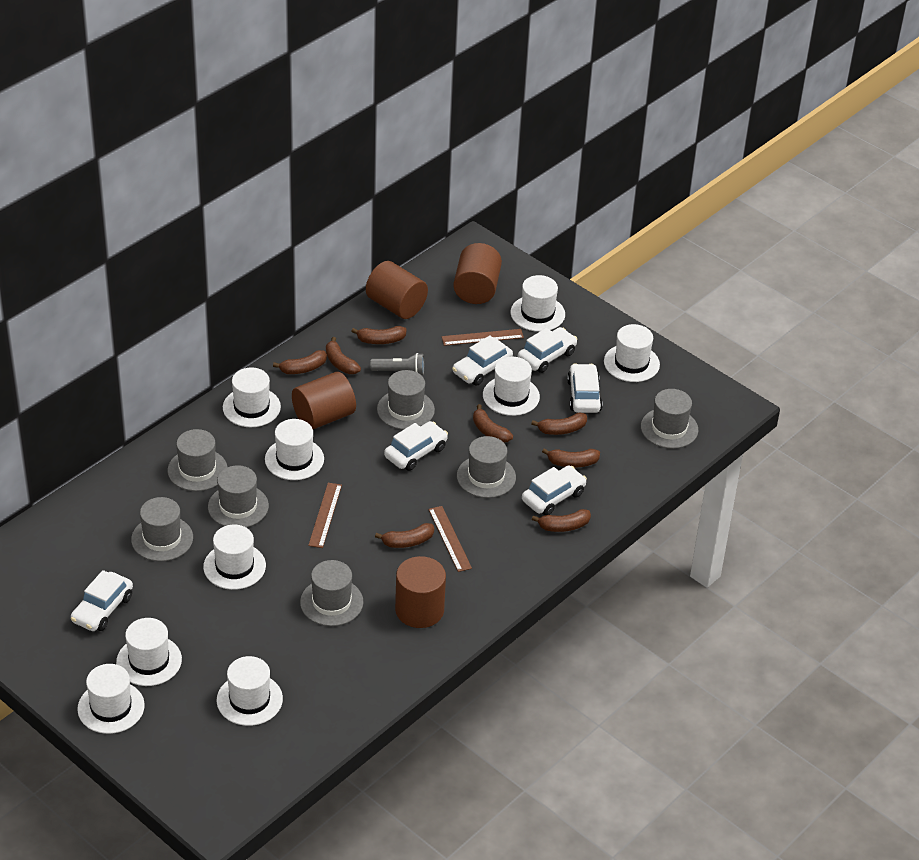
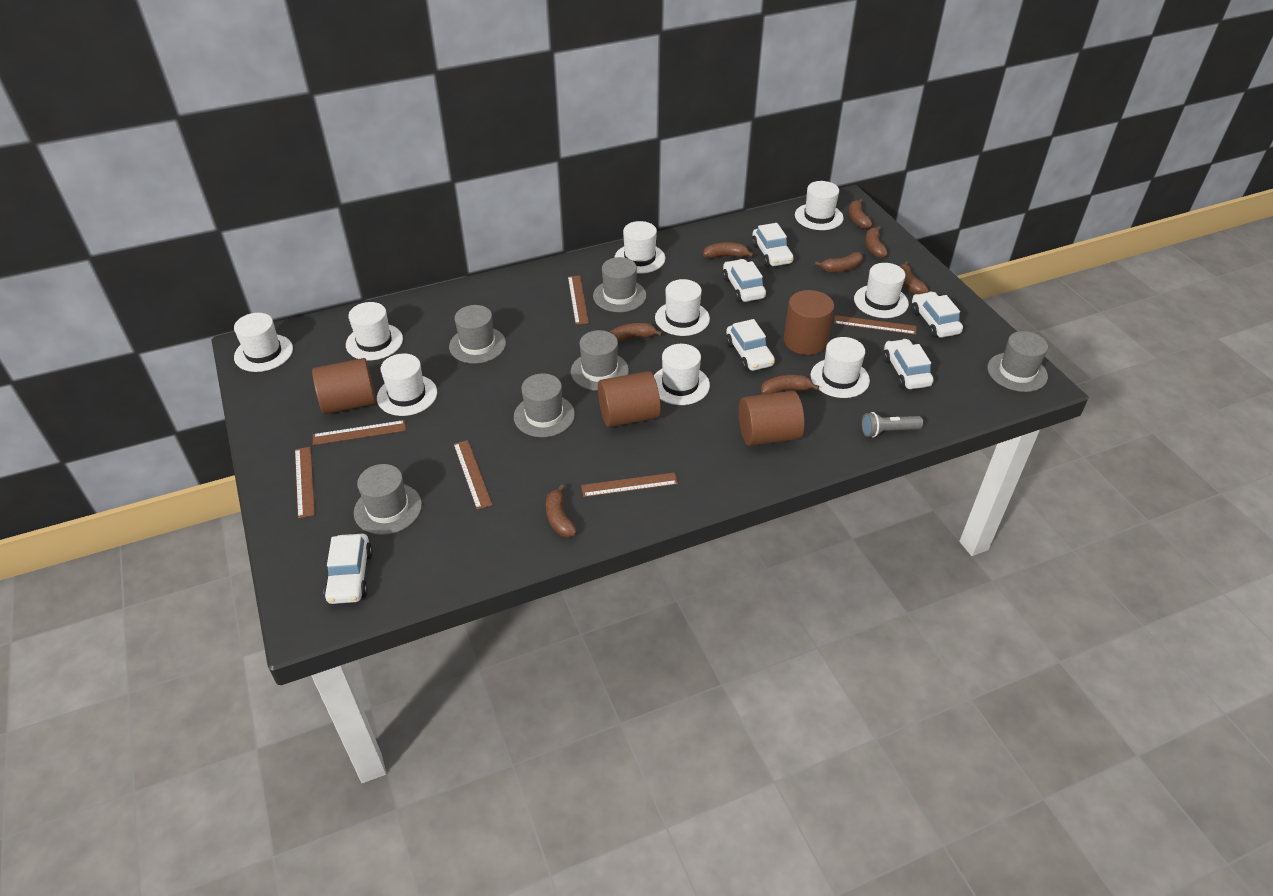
brown ruler: 3 -> 6
grey hat: 7 -> 6

